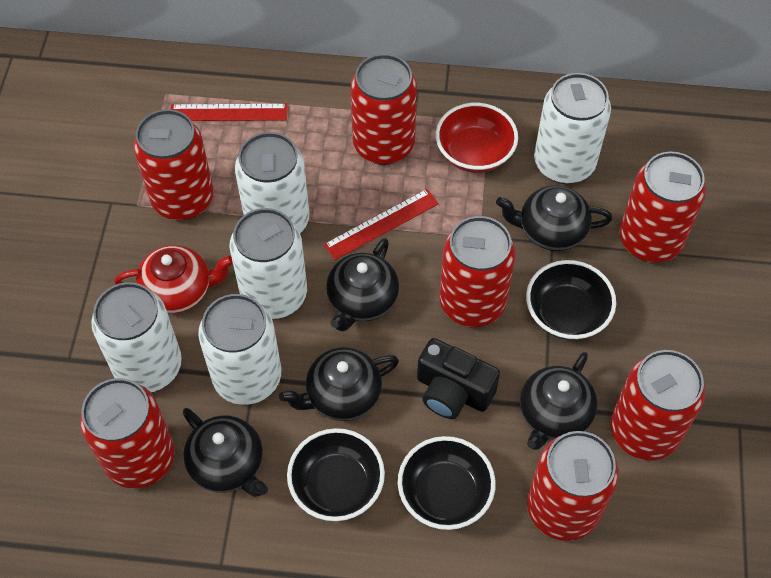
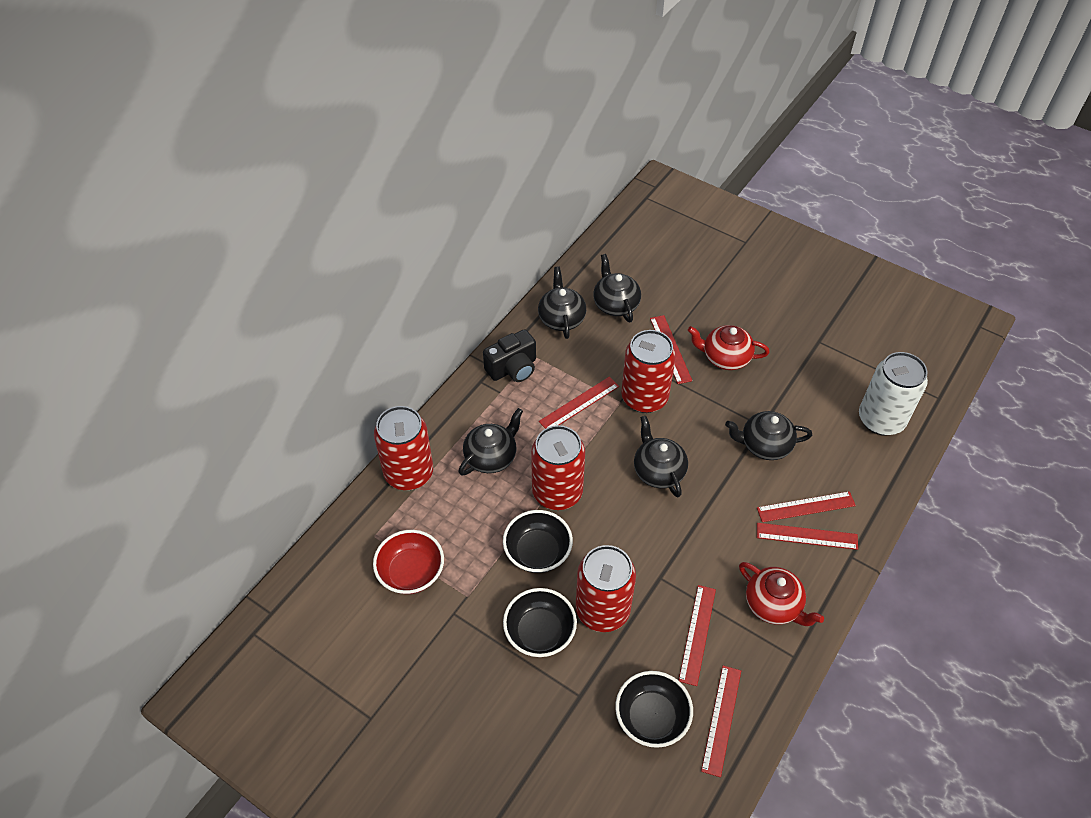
red can: 7 -> 4
red ruler: 2 -> 6
red teapot: 1 -> 2
white can: 5 -> 1

